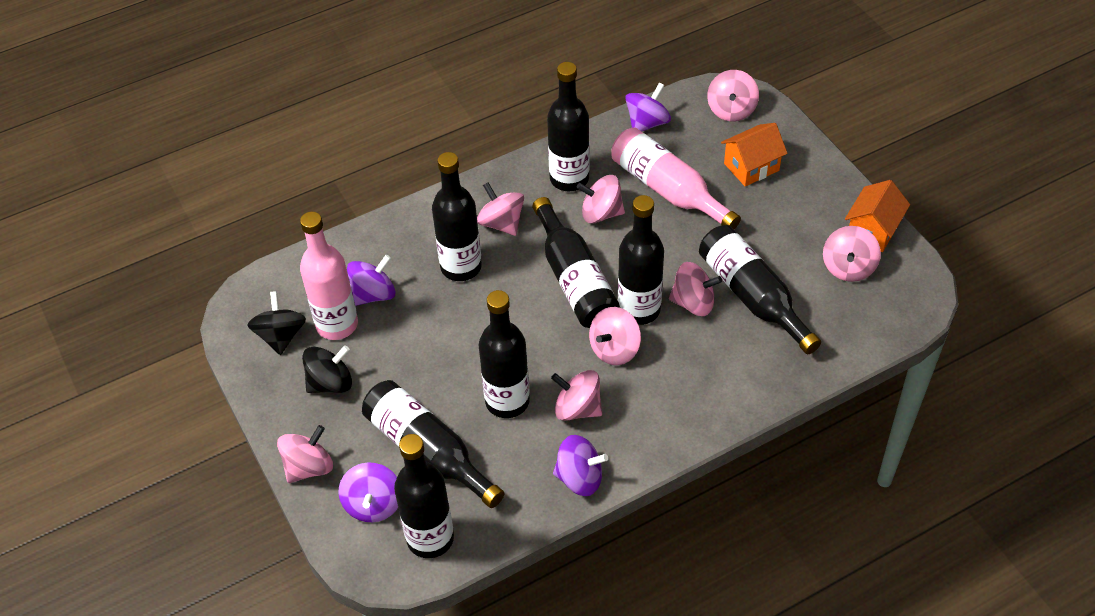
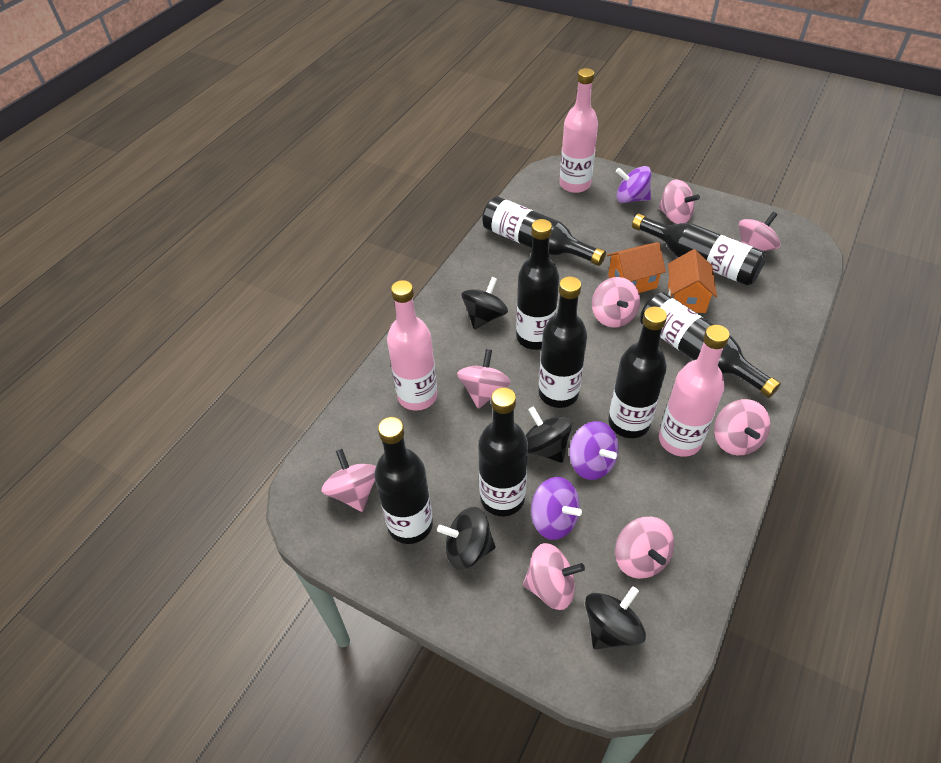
black spinning top: 2 -> 4
pink bottle: 2 -> 3
purple spinning top: 4 -> 3

